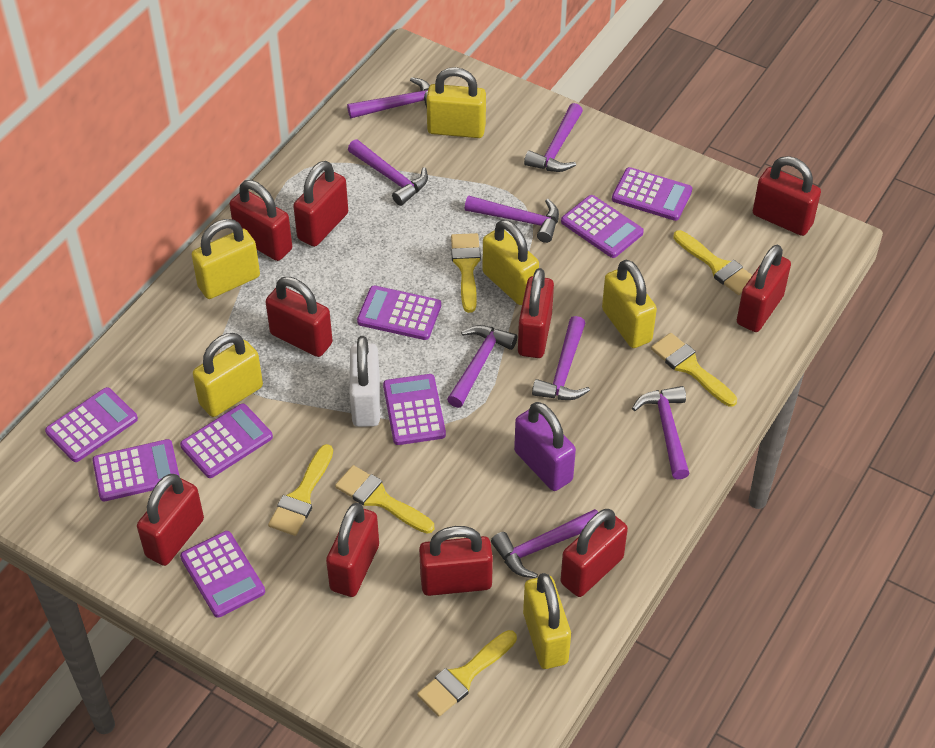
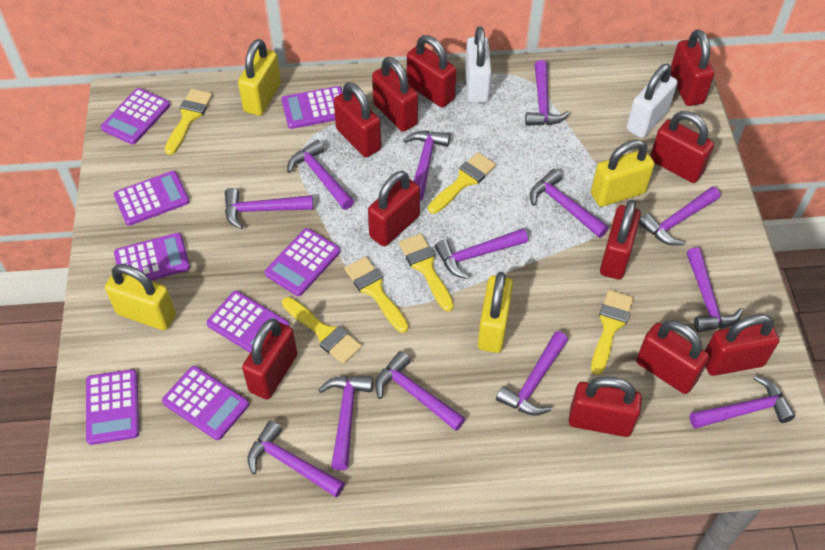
purple hammer: 8 -> 13
purple padlock: 1 -> 0
red padlock: 10 -> 11
white padlock: 1 -> 2
yellow padlock: 6 -> 4

